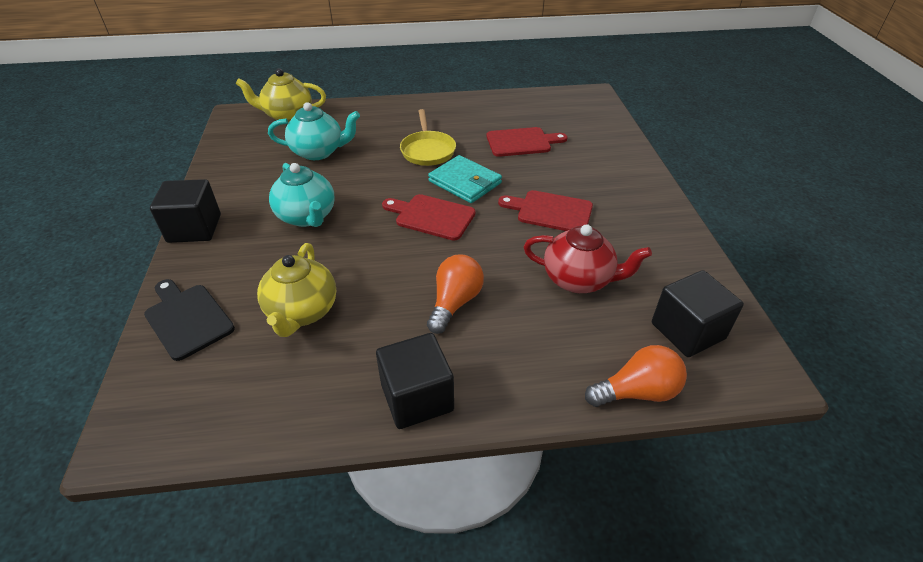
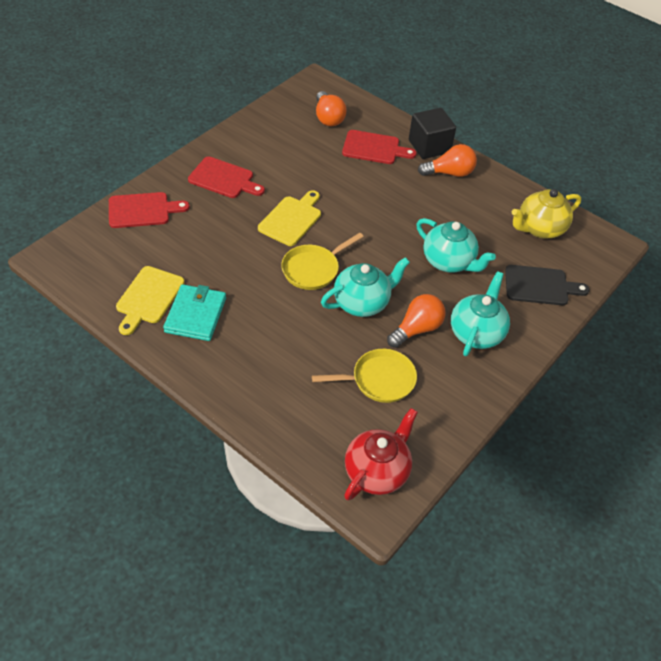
black cube: 3 -> 1
orange light bulb: 2 -> 3
turquoise teapot: 2 -> 3
yellow cutting board: 0 -> 2
yellow pan: 1 -> 2
yellow teapot: 2 -> 1

